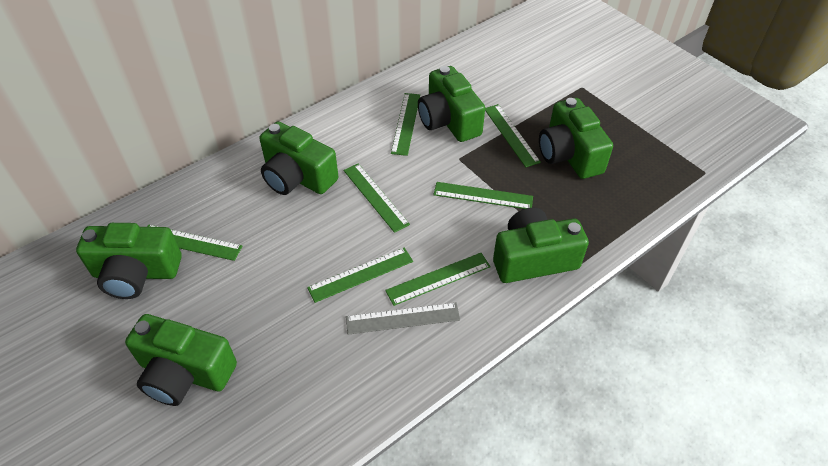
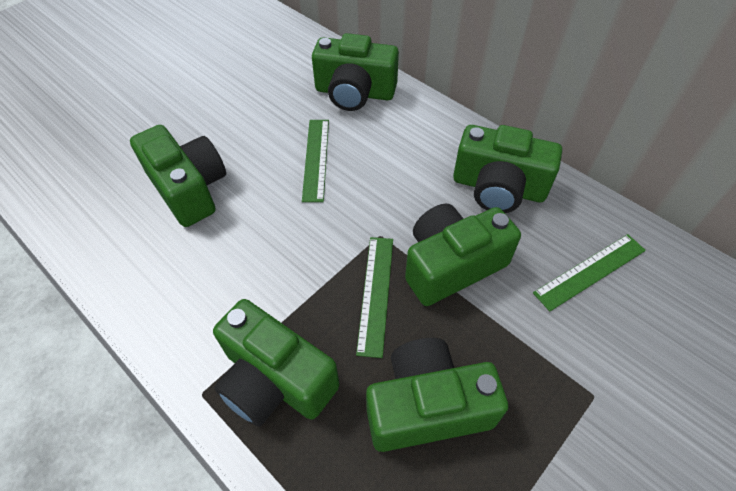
green ruler: 7 -> 3
grey ruler: 1 -> 0

